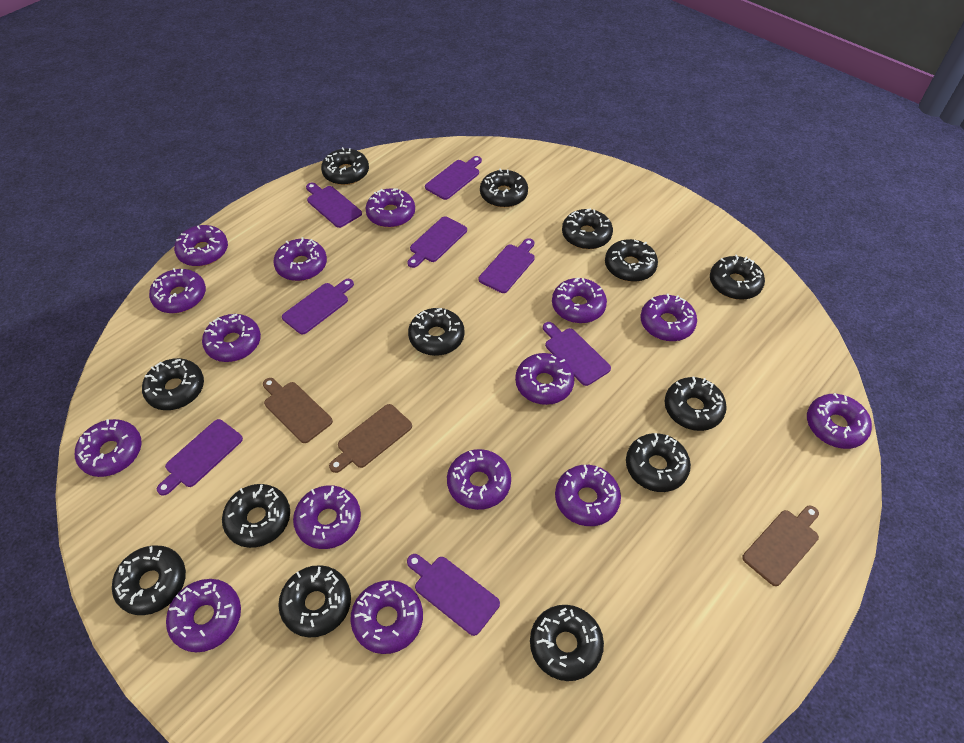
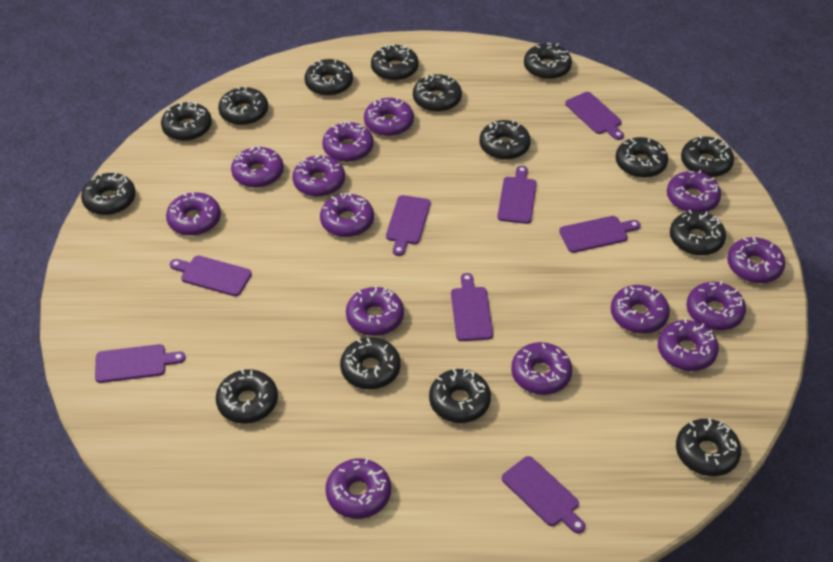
black donut: 13 -> 15
brown cutting board: 3 -> 0
purple donut: 15 -> 14

